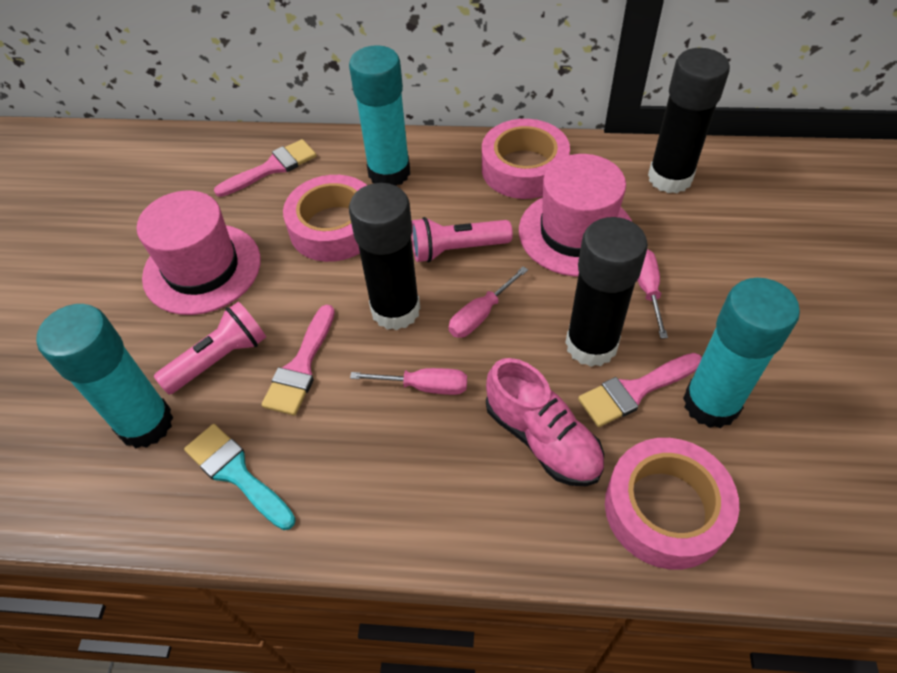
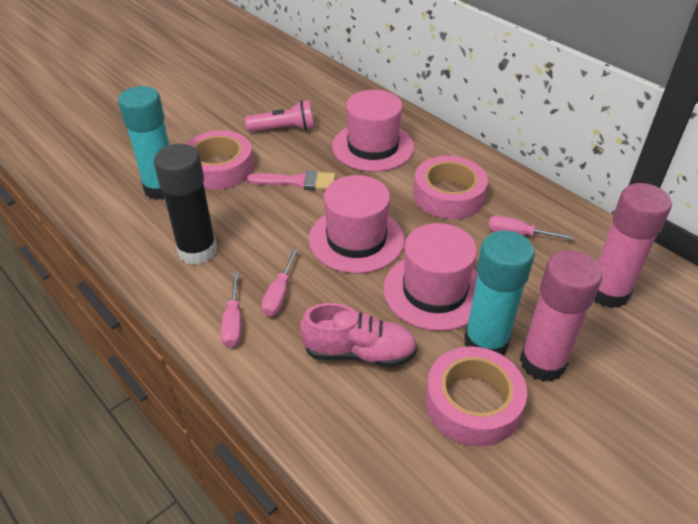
black glue stick: 3 -> 1
pink brush: 3 -> 1
pink flashlight: 2 -> 1
pink glue stick: 0 -> 2
pink hat: 2 -> 3
turquoise brush: 1 -> 0
turquoise glue stick: 3 -> 2

